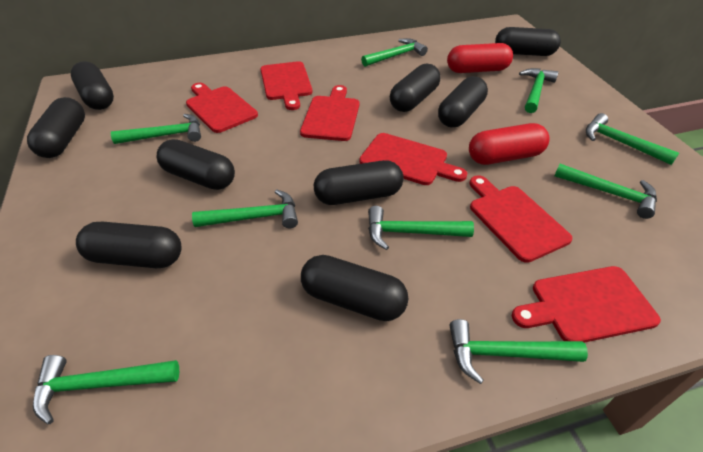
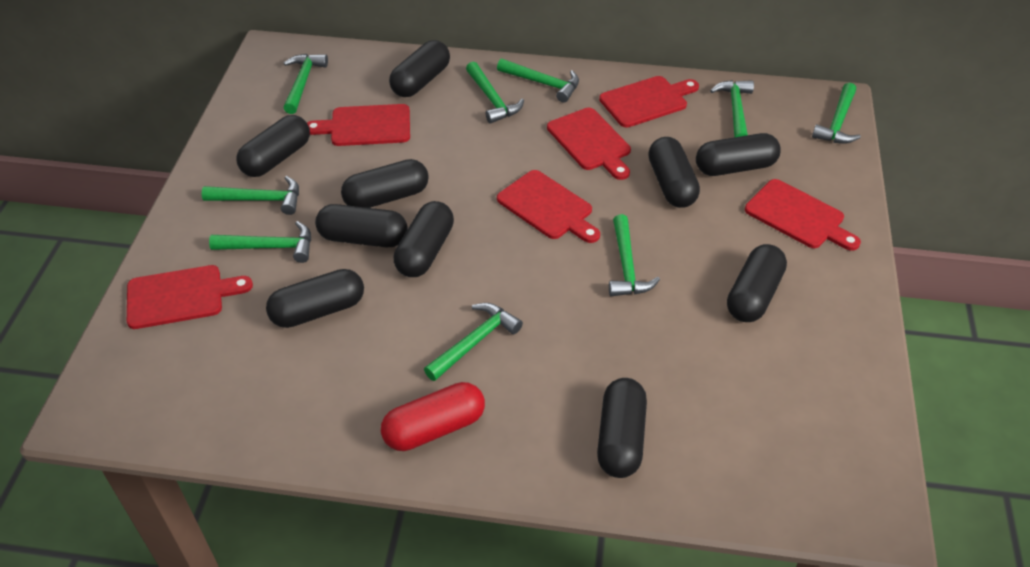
black capsule: 9 -> 10
red capsule: 2 -> 1

